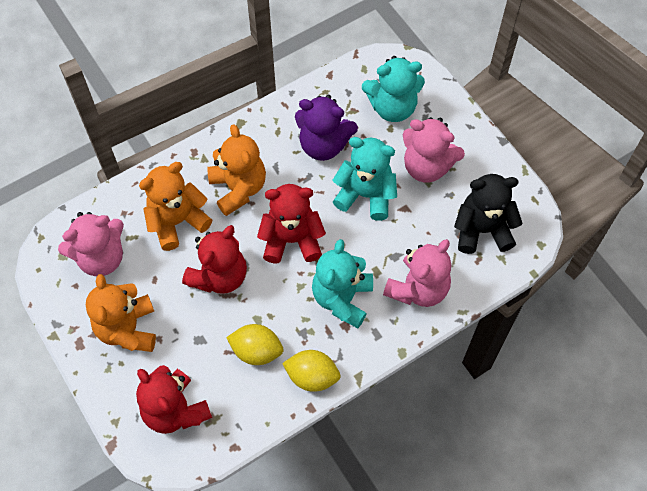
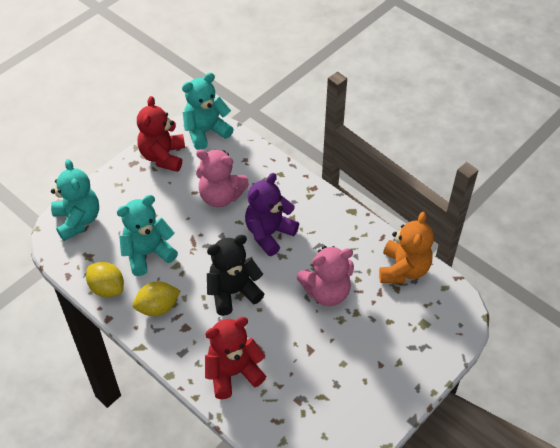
orange teddy bear: 3 -> 1
pink teddy bear: 3 -> 2
red teddy bear: 3 -> 2

